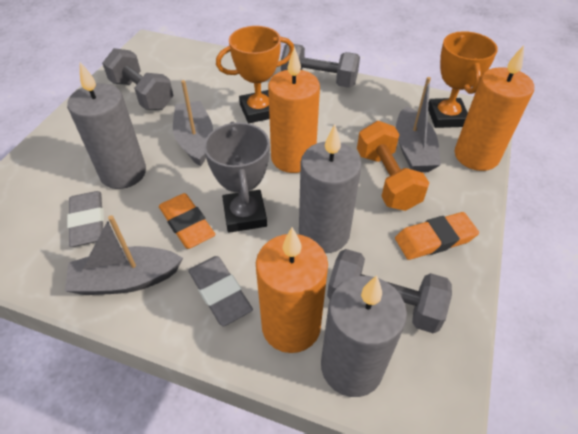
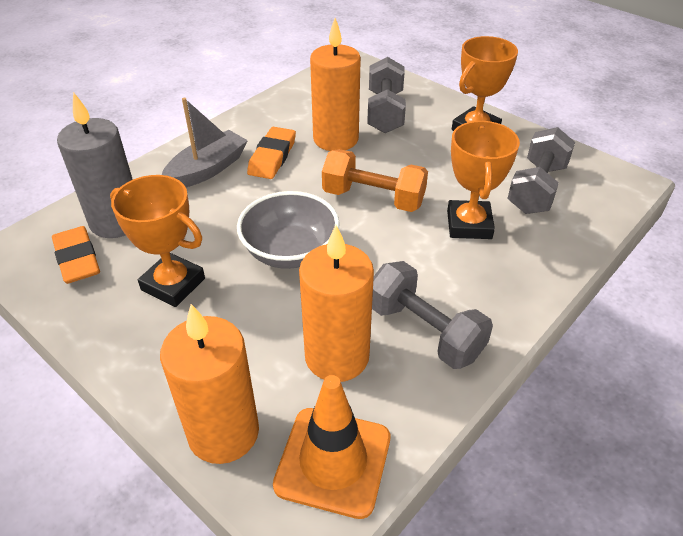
grey boat: 3 -> 1
grey bowl: 0 -> 1
grey candle: 3 -> 1
grey eraser: 2 -> 0
grey trophy: 1 -> 0
orange traffic cone: 0 -> 1
orange trophy: 2 -> 3

